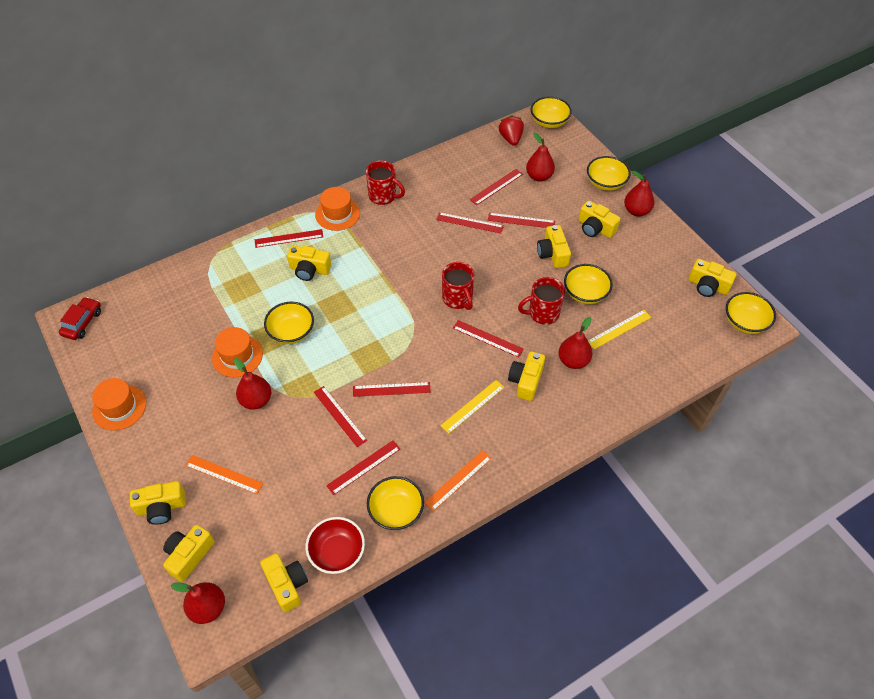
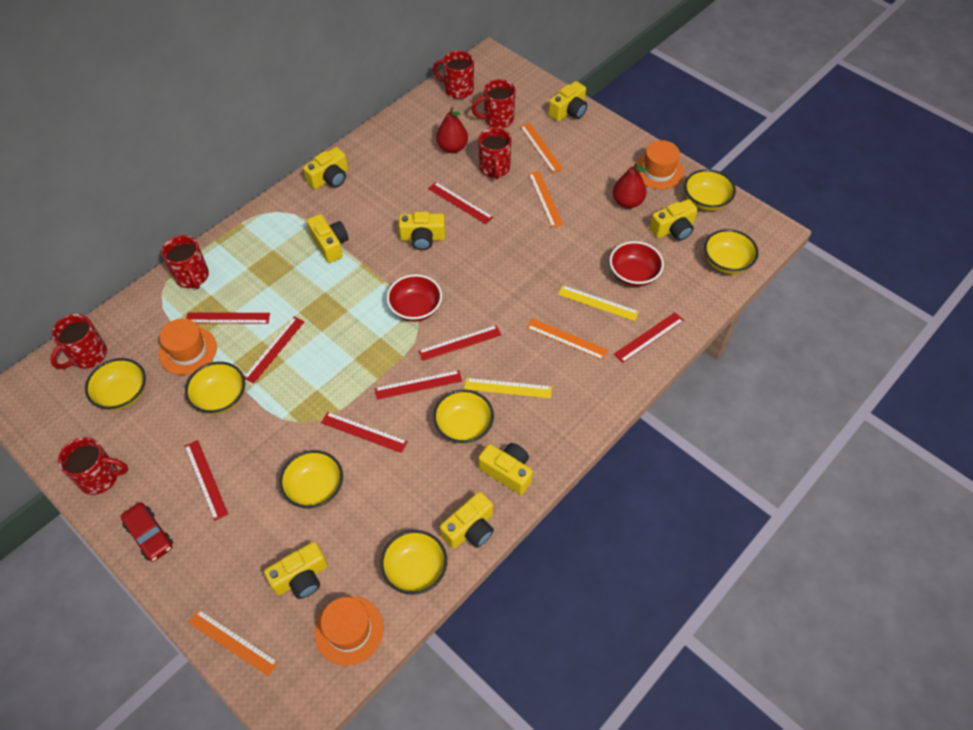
orange ruler: 2 -> 4
red bowl: 1 -> 2
red mug: 3 -> 6
red pear: 5 -> 2
red strawberry: 1 -> 0
yellow bowl: 6 -> 7

